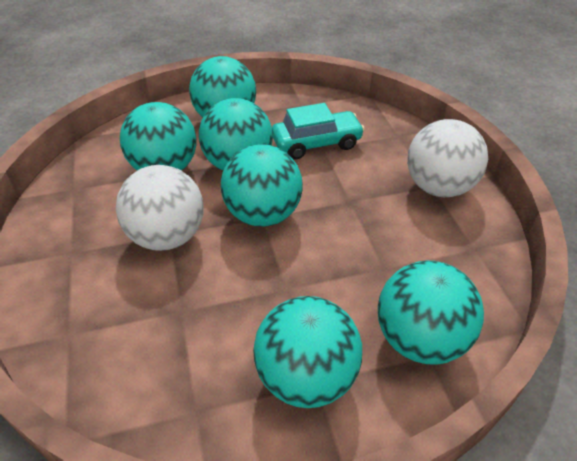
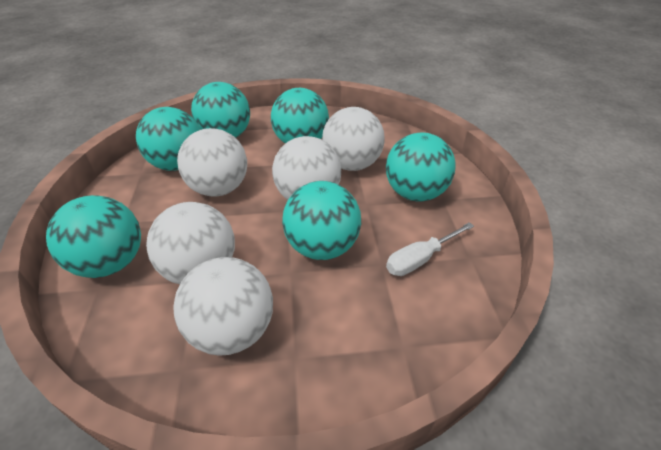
turquoise car: 1 -> 0
white ball: 2 -> 5
white screwdriver: 0 -> 1

